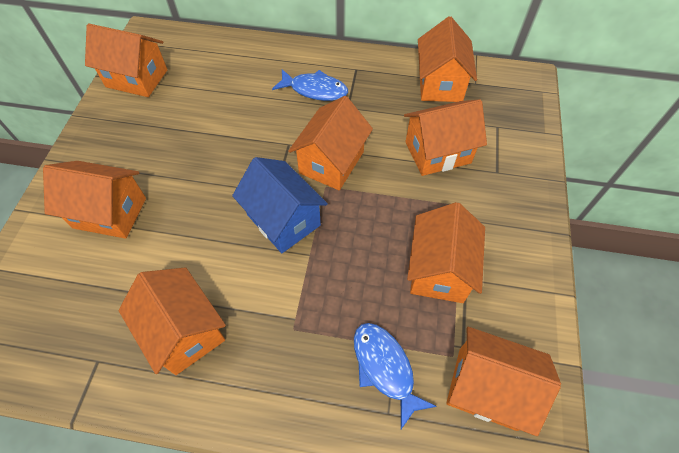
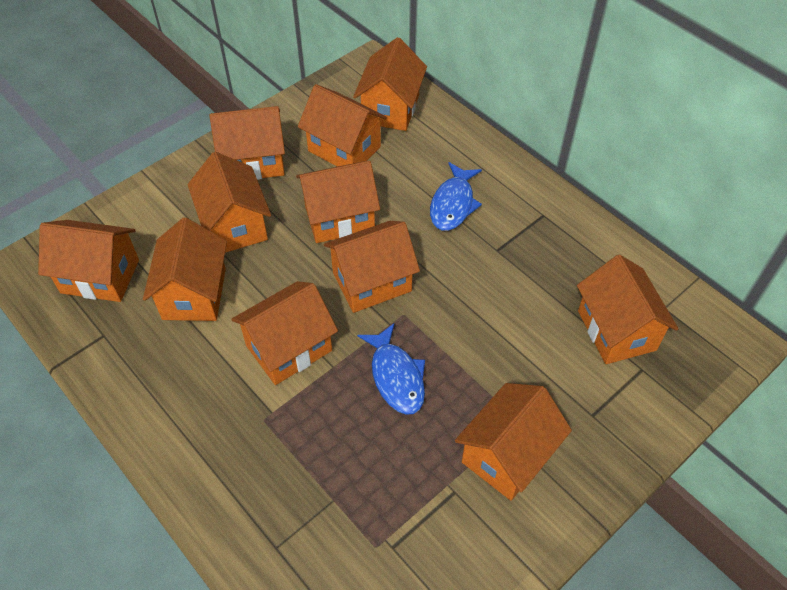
blue house: 1 -> 0
orange house: 8 -> 11

